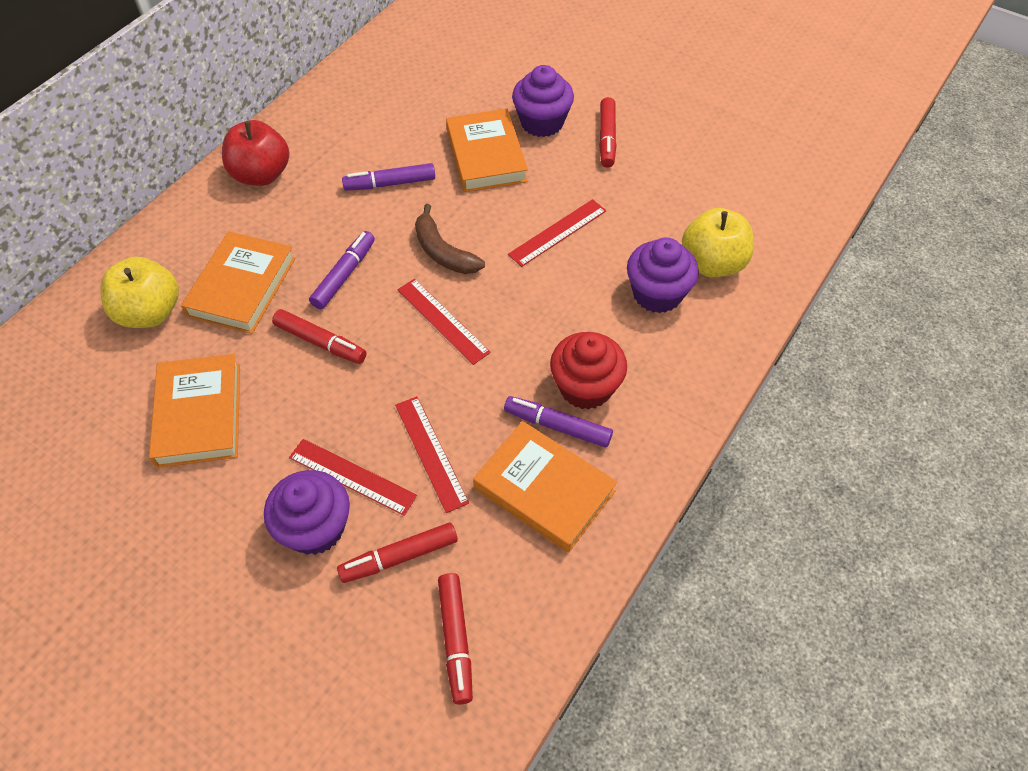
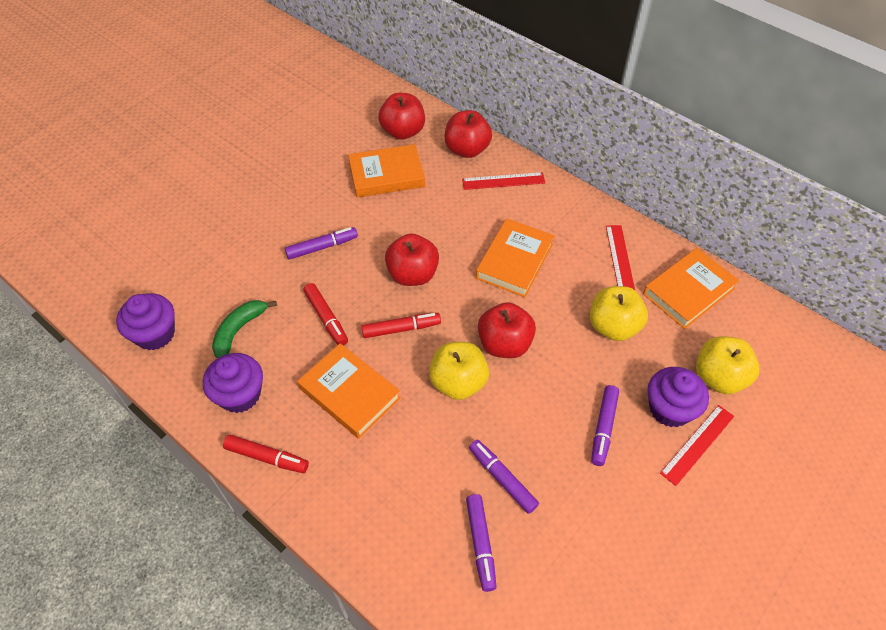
brown banana: 1 -> 0
green banana: 0 -> 1
purple marker: 3 -> 4
red apple: 1 -> 4
red cupcake: 1 -> 0
red marker: 4 -> 3
red ruler: 4 -> 3
yellow apple: 2 -> 3

